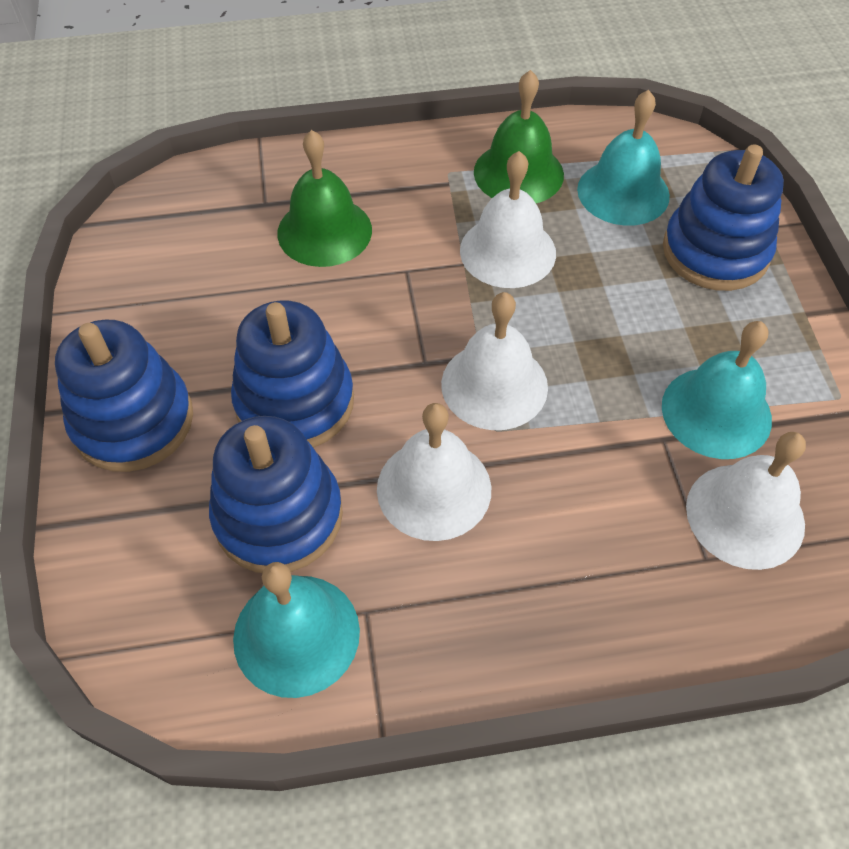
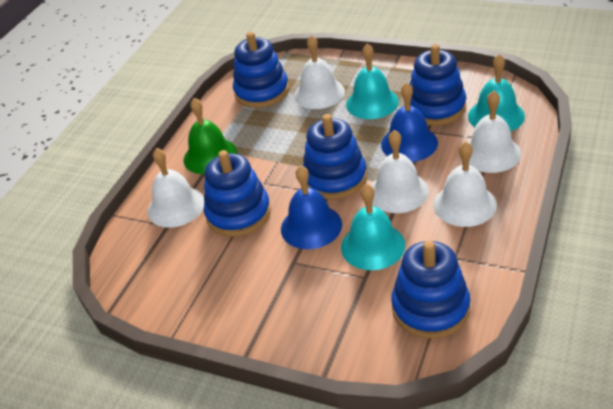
blue bell: 0 -> 2
blue stacking toy: 4 -> 5
green bell: 2 -> 1
white bell: 4 -> 5

